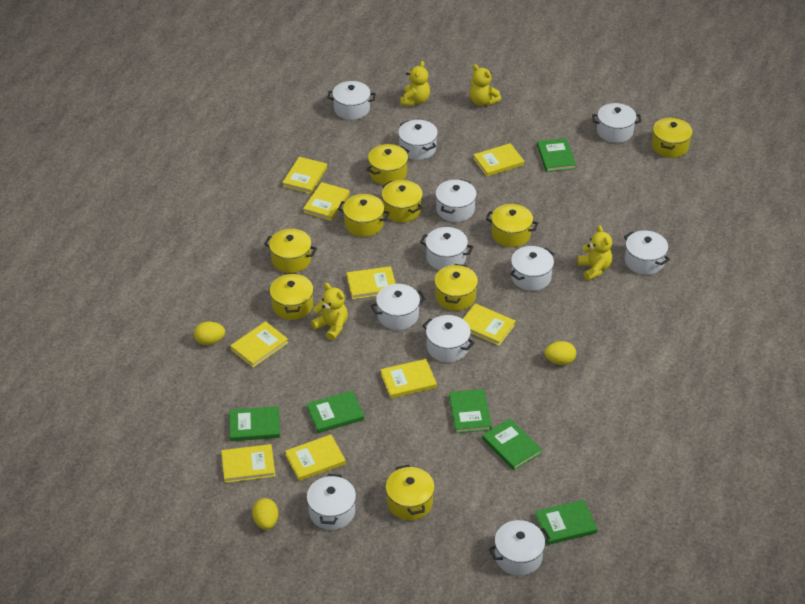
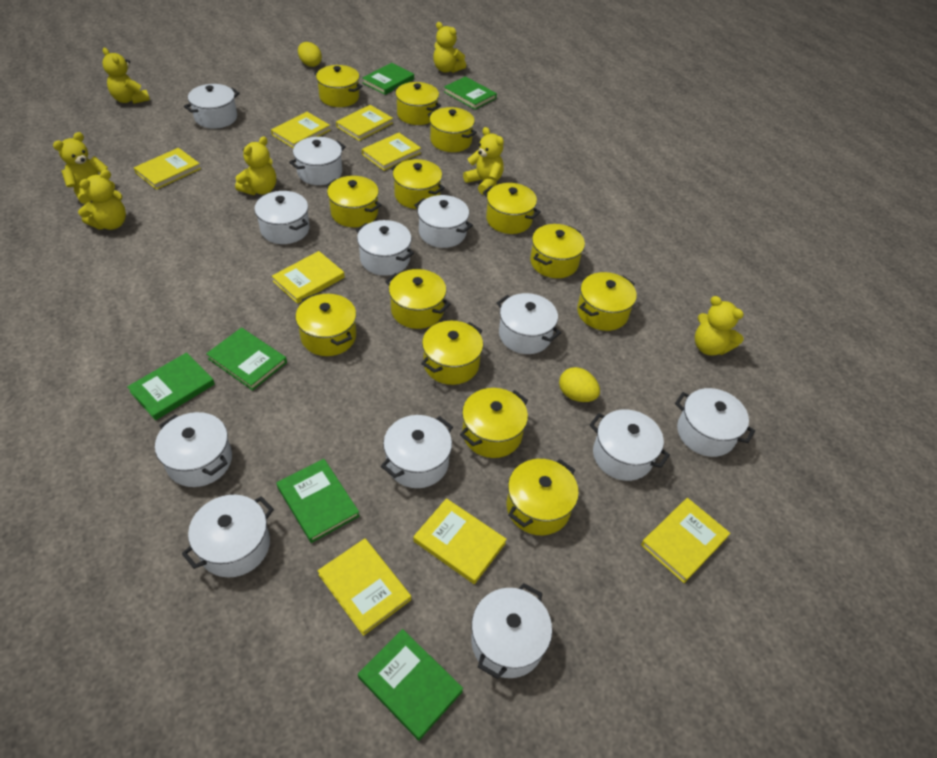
white pot: 11 -> 12
yellow book: 9 -> 8
yellow egg: 3 -> 2
yellow pot: 9 -> 13
yellow teddy bear: 4 -> 7

